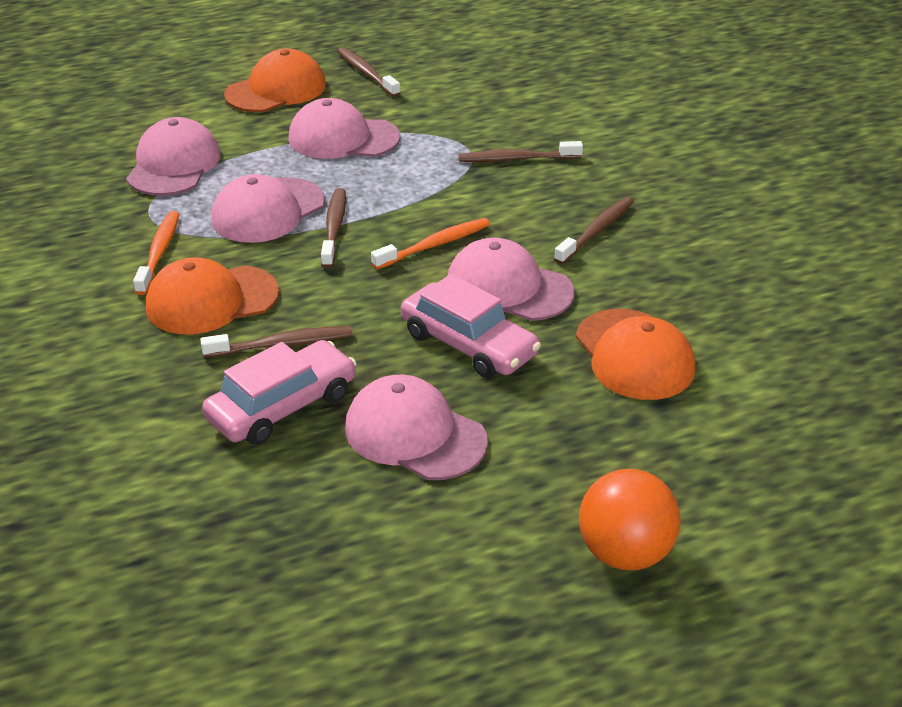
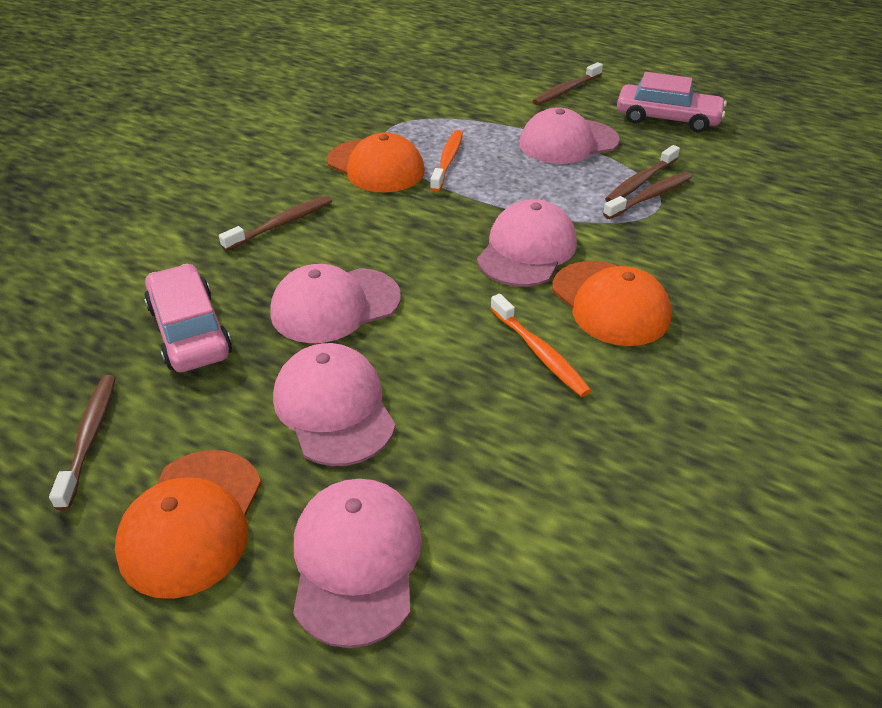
orange ball: 1 -> 0

